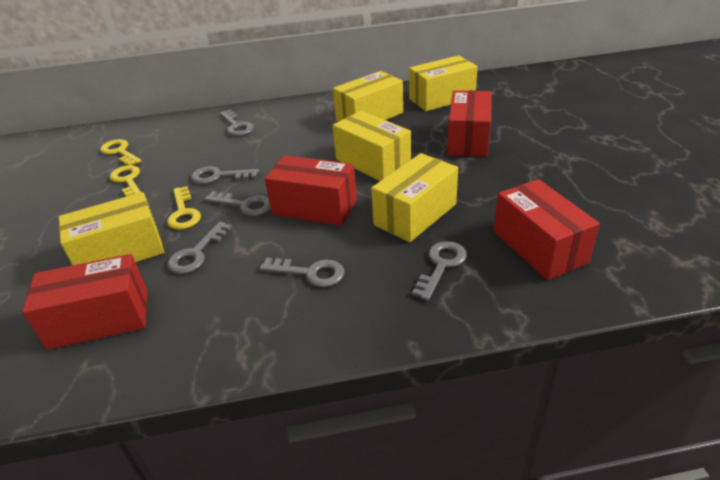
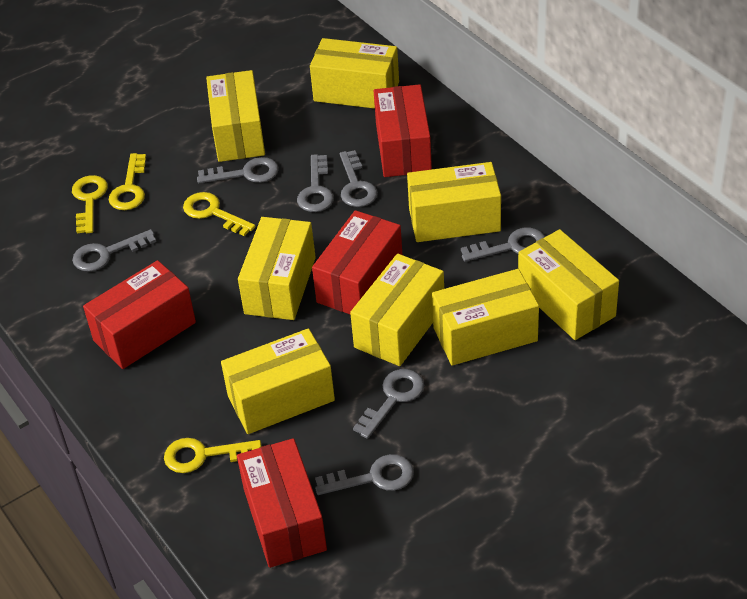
grey key: 6 -> 7
yellow box: 5 -> 8
yellow key: 3 -> 4

